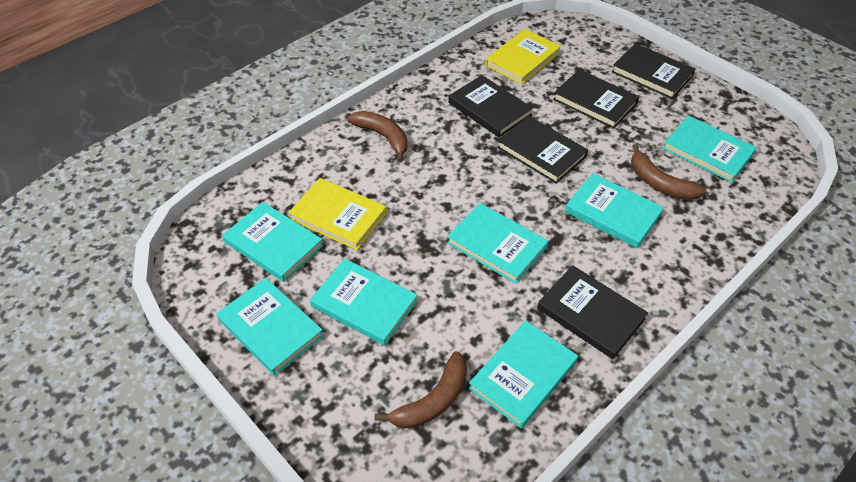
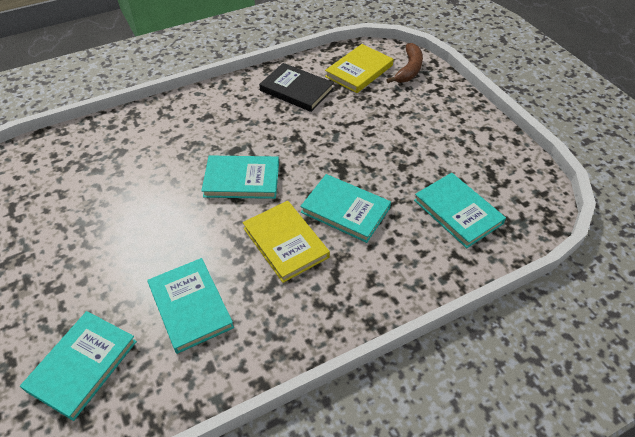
black book: 5 -> 1
brown banana: 3 -> 1
turquoise book: 7 -> 5

